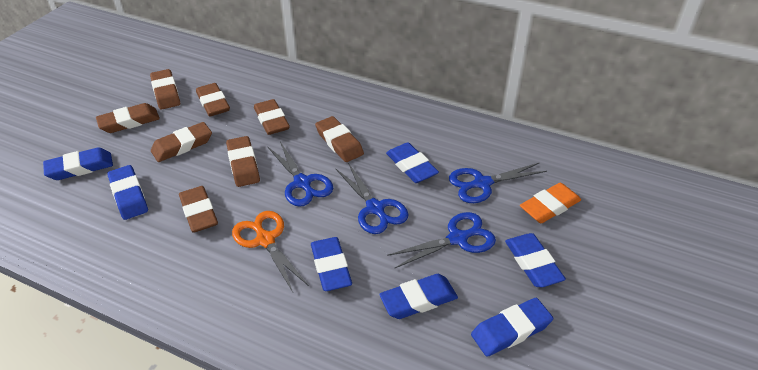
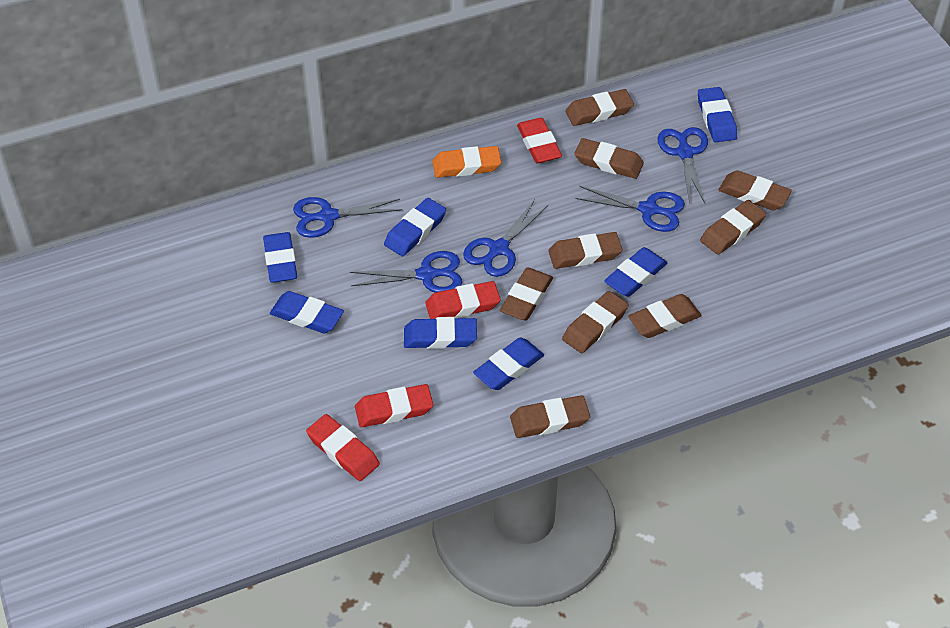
blue scissors: 4 -> 5
brown eraser: 8 -> 9
orange scissors: 1 -> 0
red eraser: 0 -> 4

